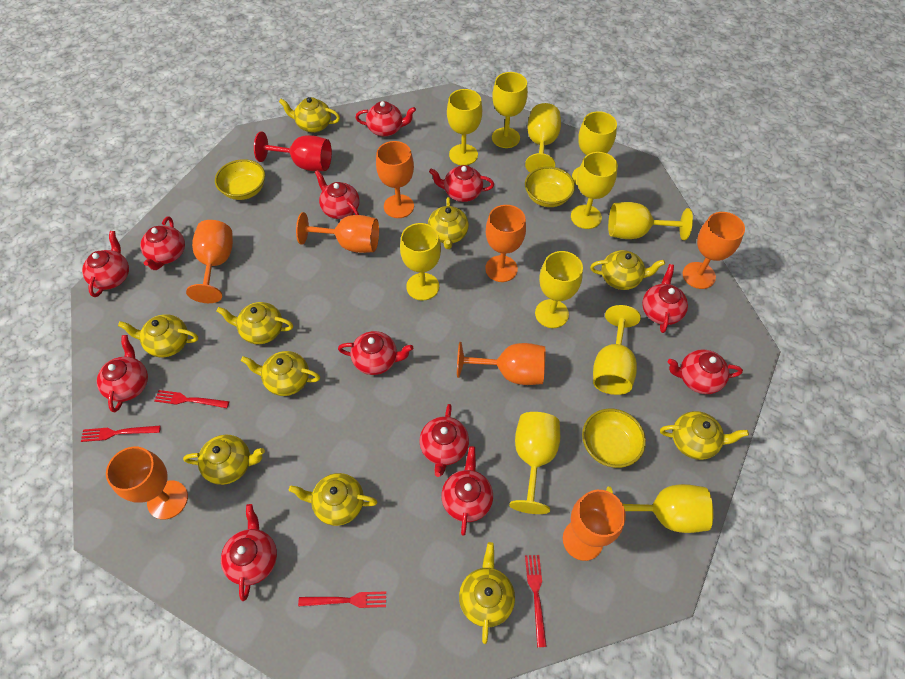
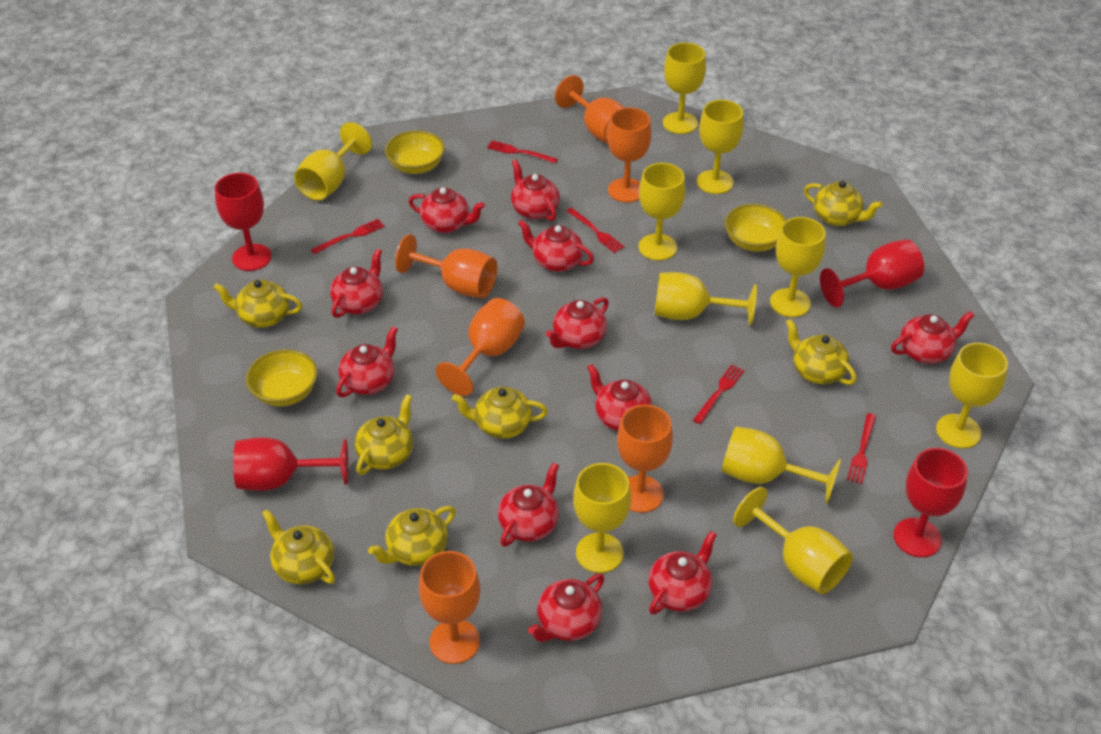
orange goblet: 8 -> 6
red fork: 4 -> 5
red goblet: 1 -> 4
red teapot: 12 -> 11
yellow goblet: 11 -> 10
yellow teapot: 10 -> 7

